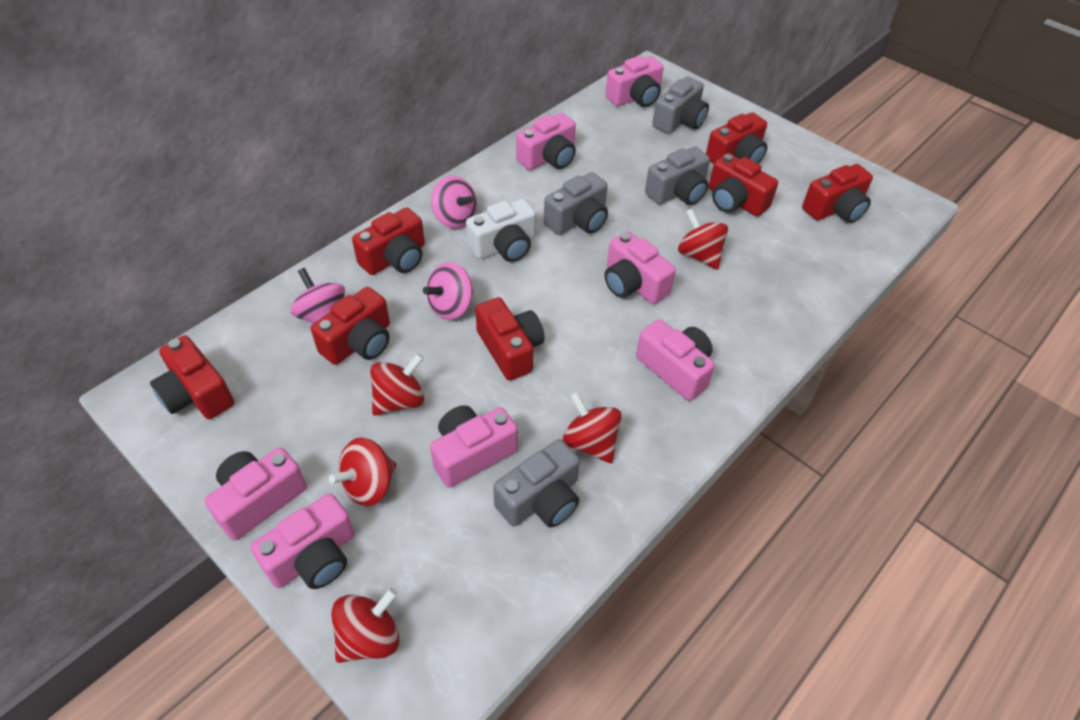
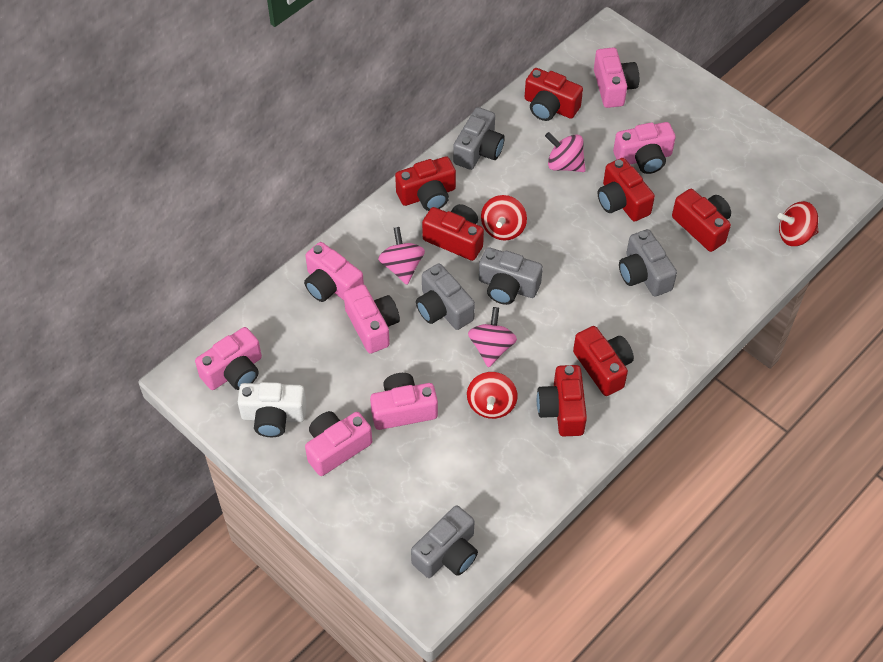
grey camera: 4 -> 5
red spinning top: 5 -> 3

